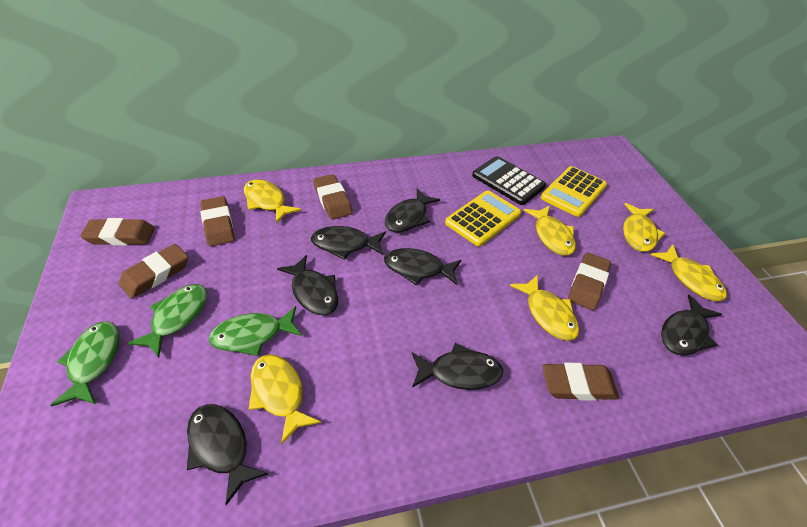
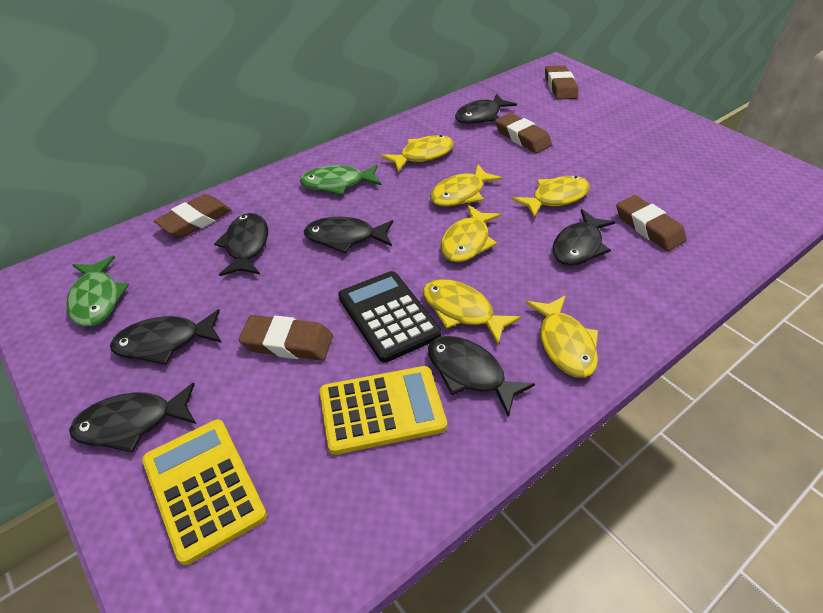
brown eraser: 6 -> 5
green fish: 3 -> 2

